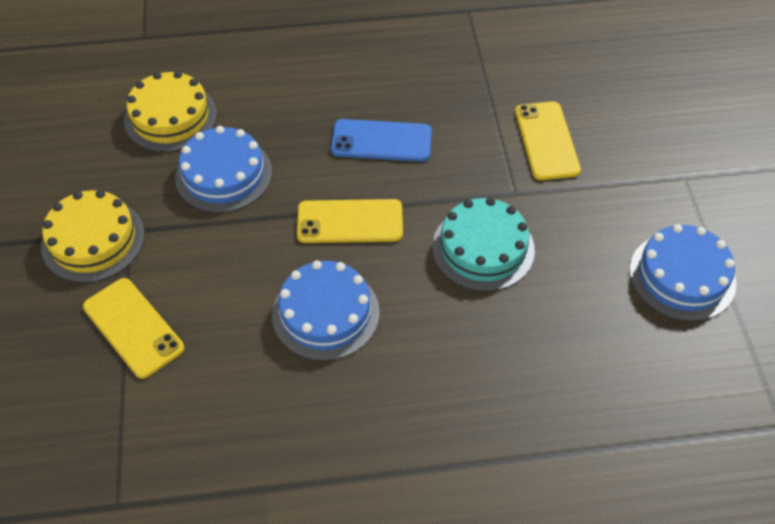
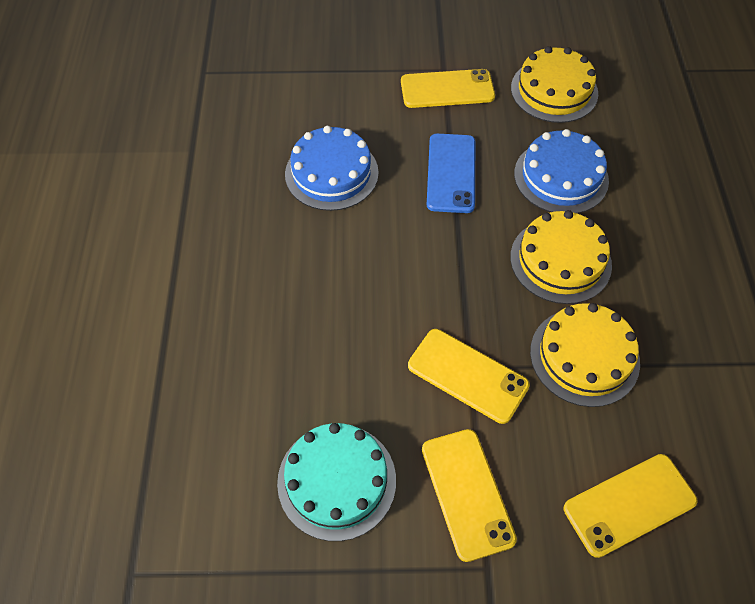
blue cake: 3 -> 2
yellow cake: 2 -> 3
yellow phone: 3 -> 4

